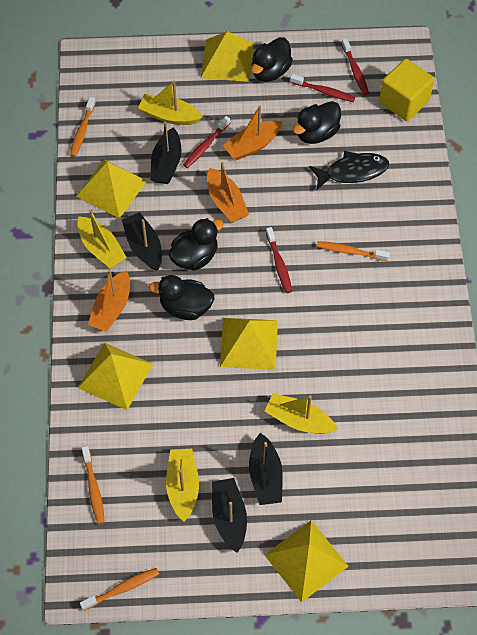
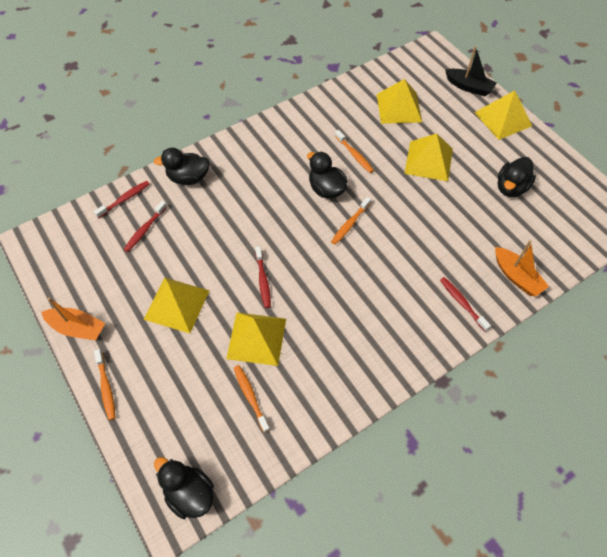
black boat: 4 -> 1
black fish: 1 -> 0
orange boat: 3 -> 2
yellow boat: 4 -> 0
yellow cube: 1 -> 0

